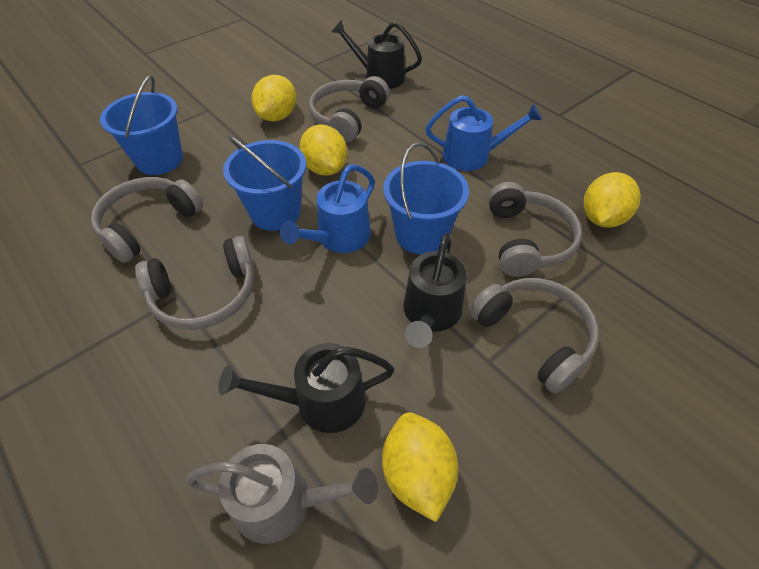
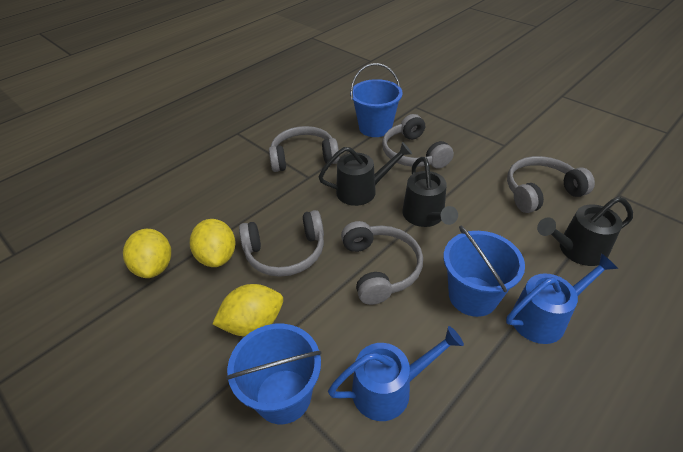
grey watering can: 1 -> 0
yellow lemon: 4 -> 3

